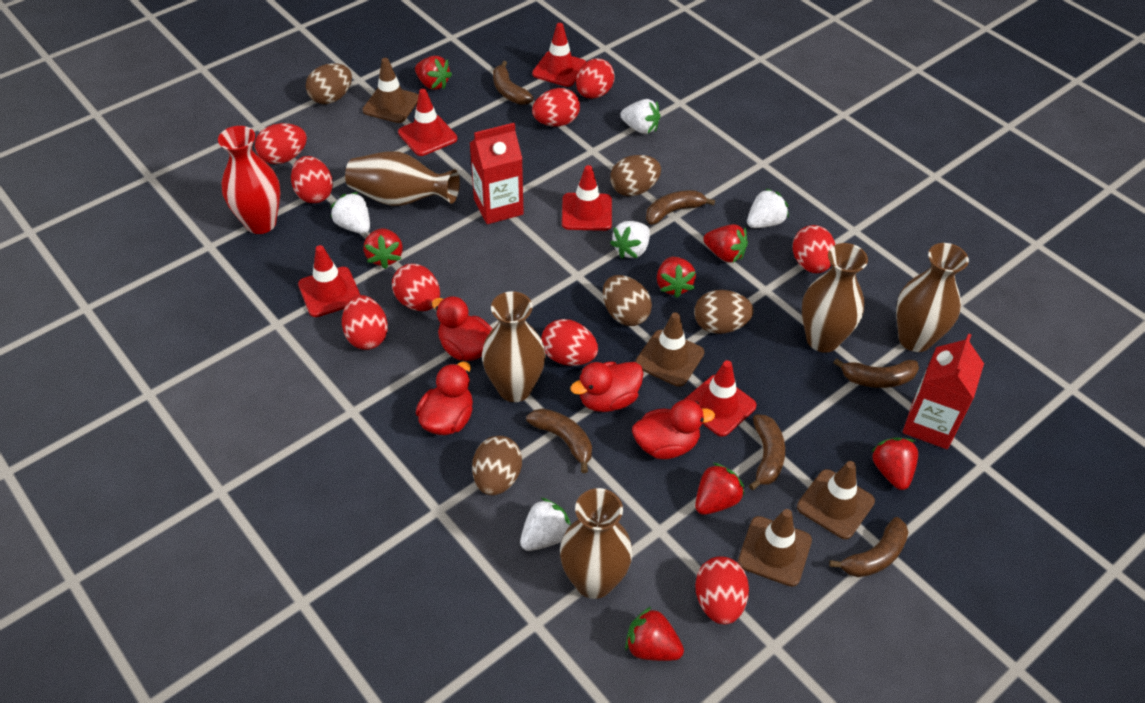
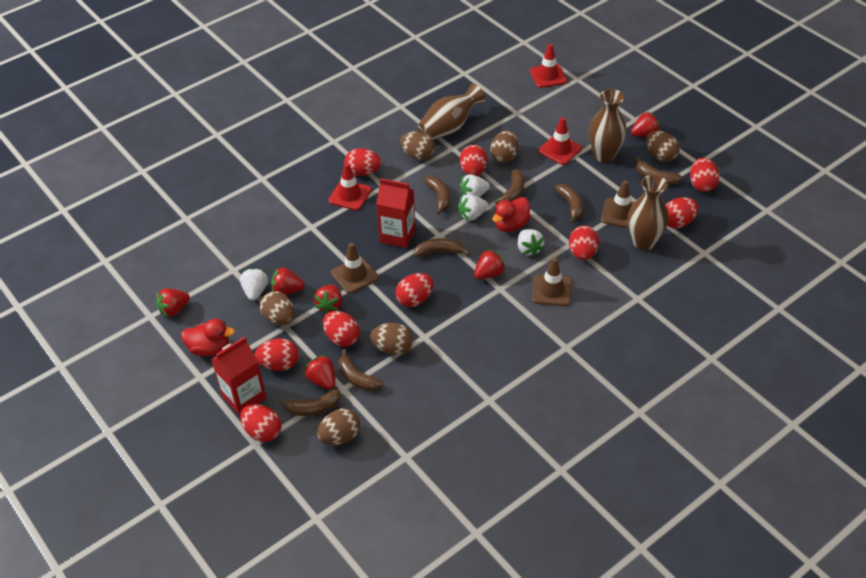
brown banana: 6 -> 7
brown egg: 5 -> 6
brown traffic cone: 4 -> 3
brown vase: 5 -> 3
red duck: 4 -> 2
red strawberry: 7 -> 6
red traffic cone: 5 -> 3
red vase: 1 -> 0
white strawberry: 5 -> 4

